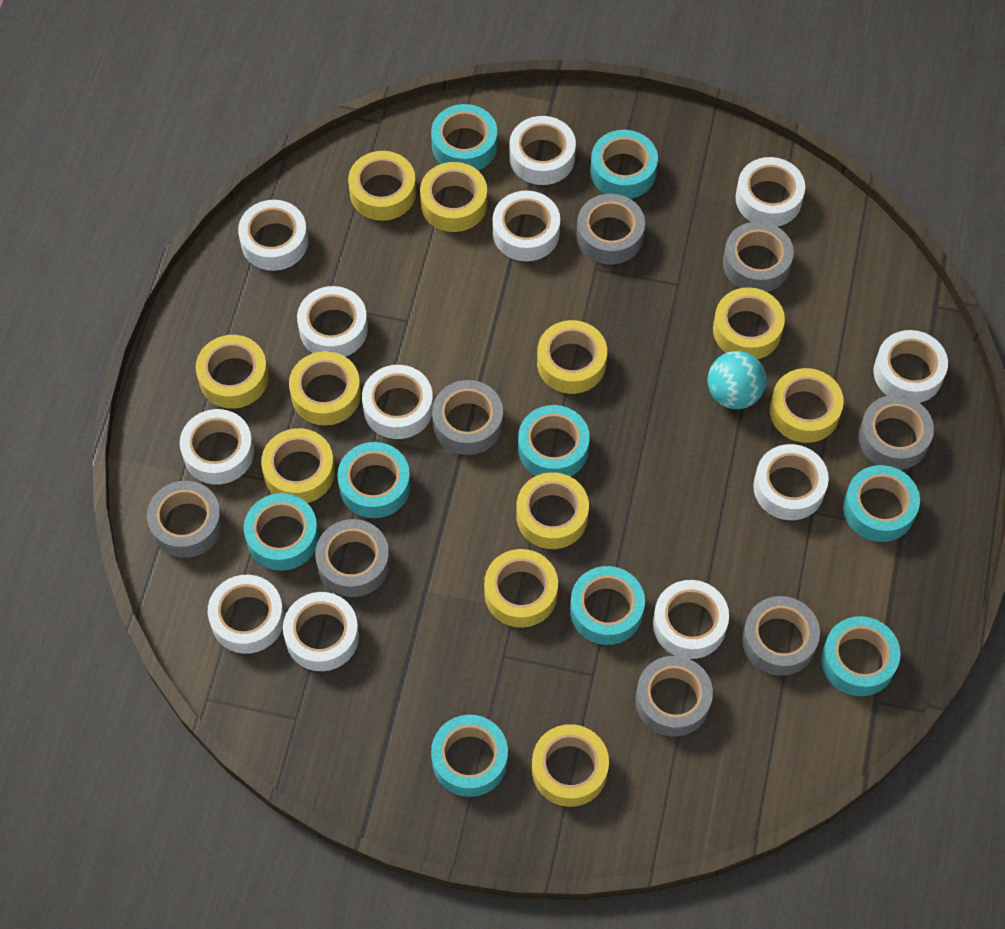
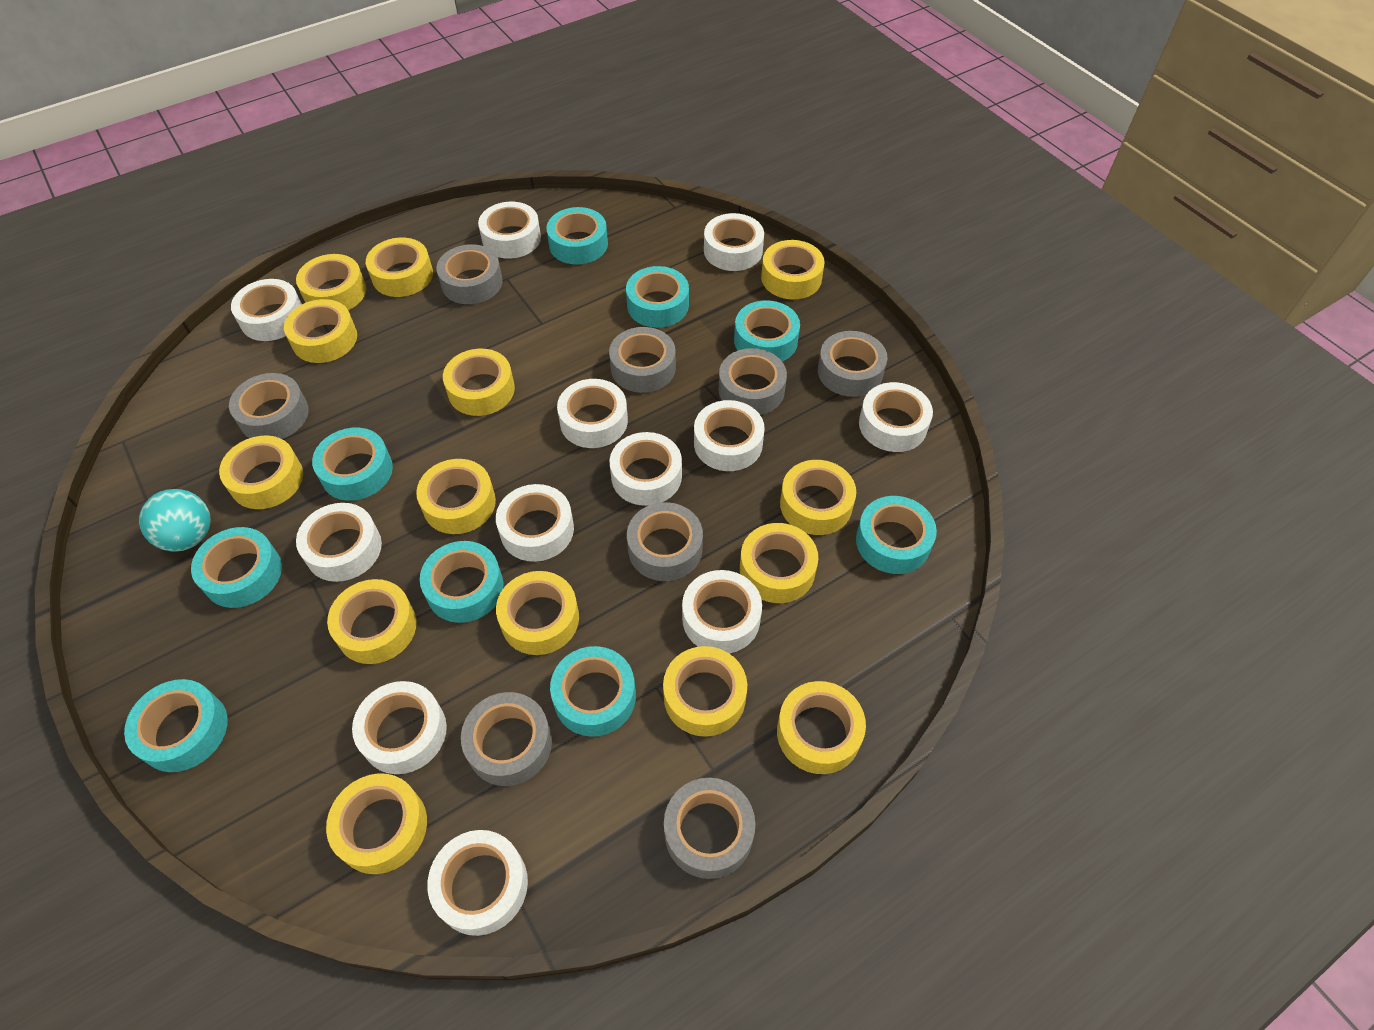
yellow tape: 11 -> 14

